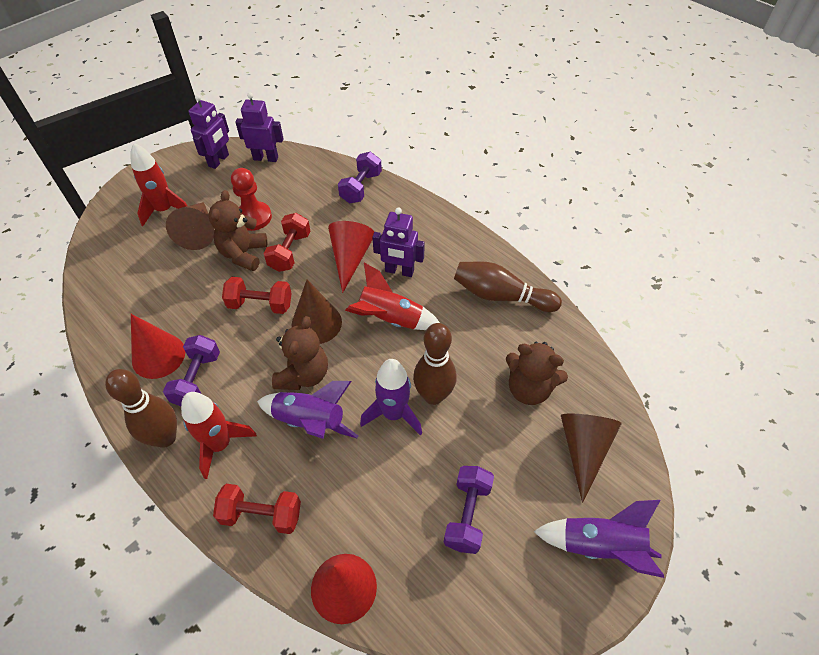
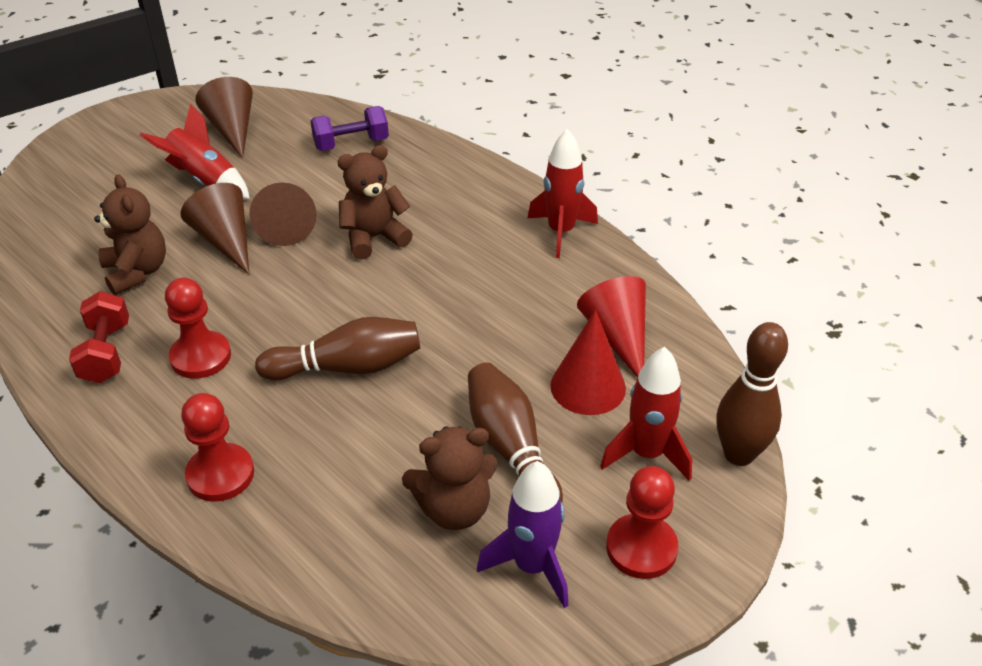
purple dumbbell: 3 -> 1
purple robot: 3 -> 0
purple rocket: 3 -> 1
red cone: 3 -> 2
red dumbbell: 3 -> 1
red pawn: 1 -> 3

